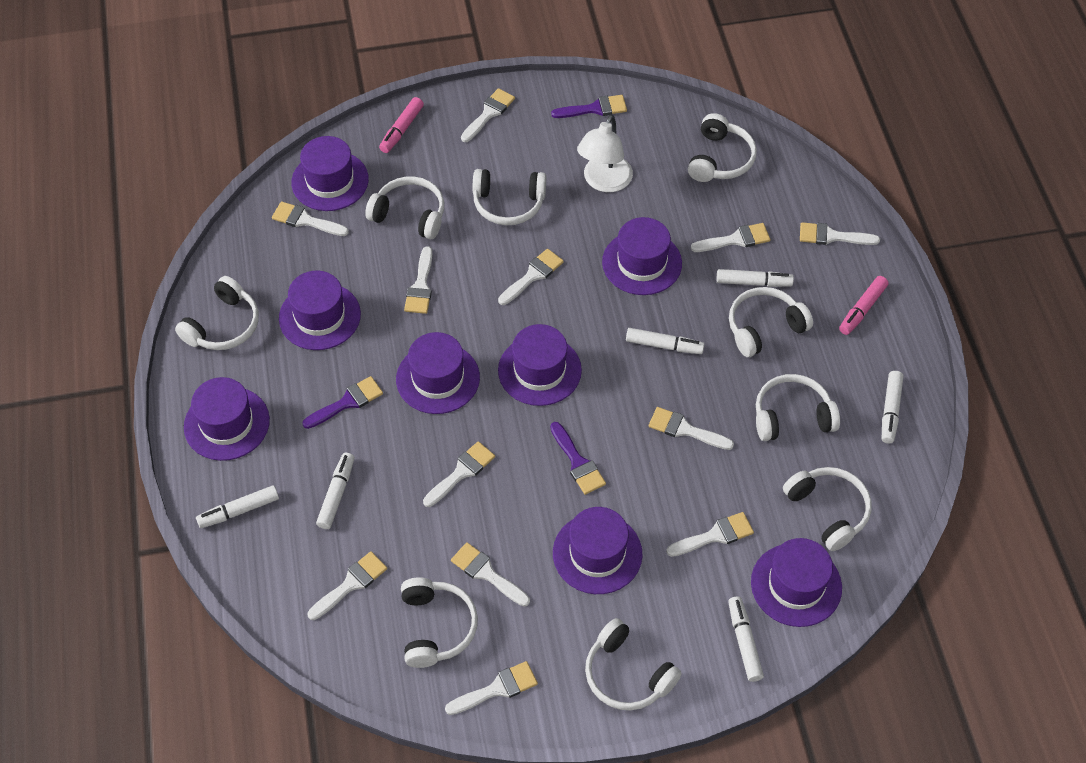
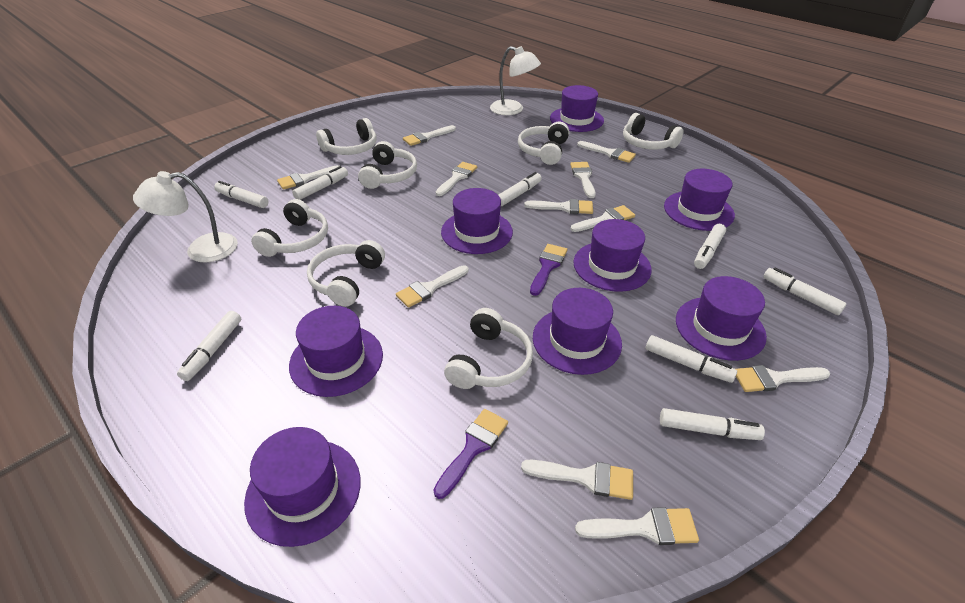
pink marker: 2 -> 0
purple brush: 3 -> 2
white brush: 12 -> 11
white headphones: 9 -> 7
white lamp: 1 -> 2
white marker: 6 -> 8

